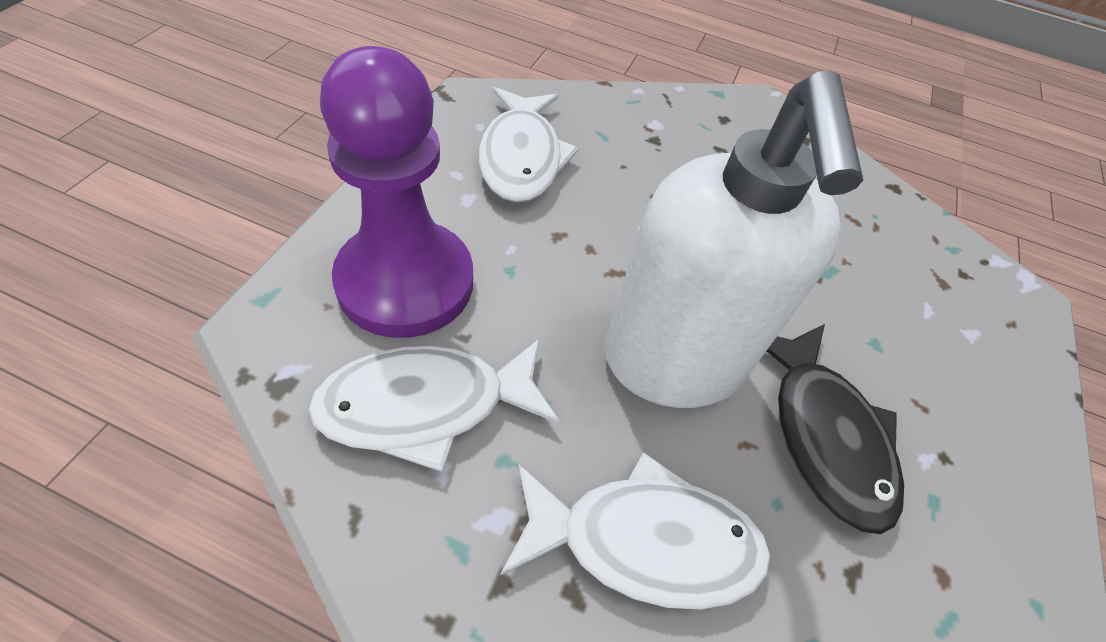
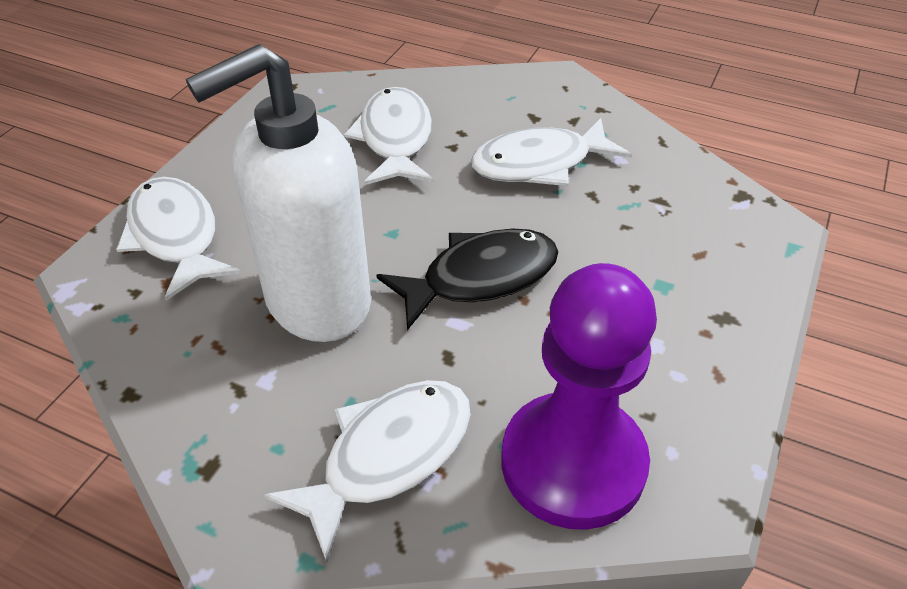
white fish: 3 -> 4

